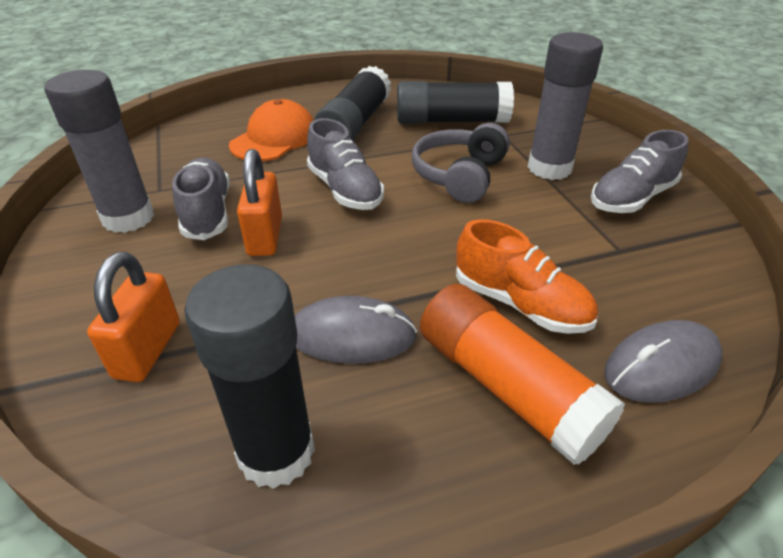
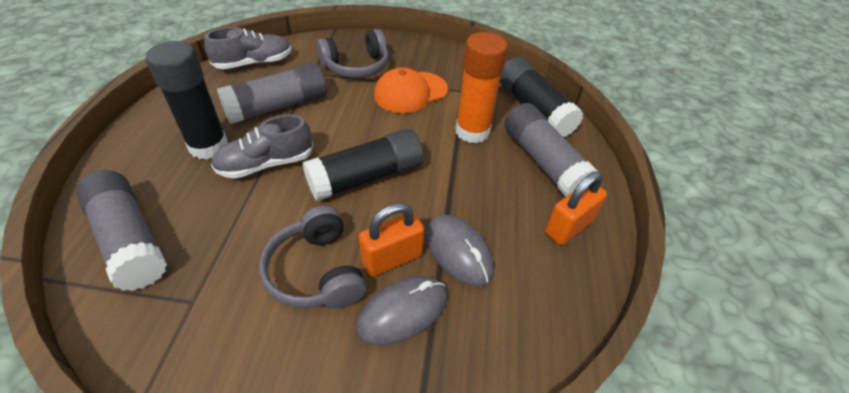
grey glue stick: 2 -> 3
grey headphones: 1 -> 2
grey shoe: 3 -> 2
orange shoe: 1 -> 0

